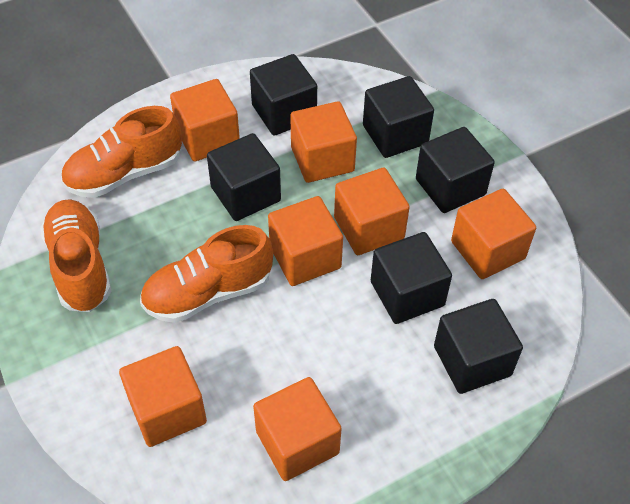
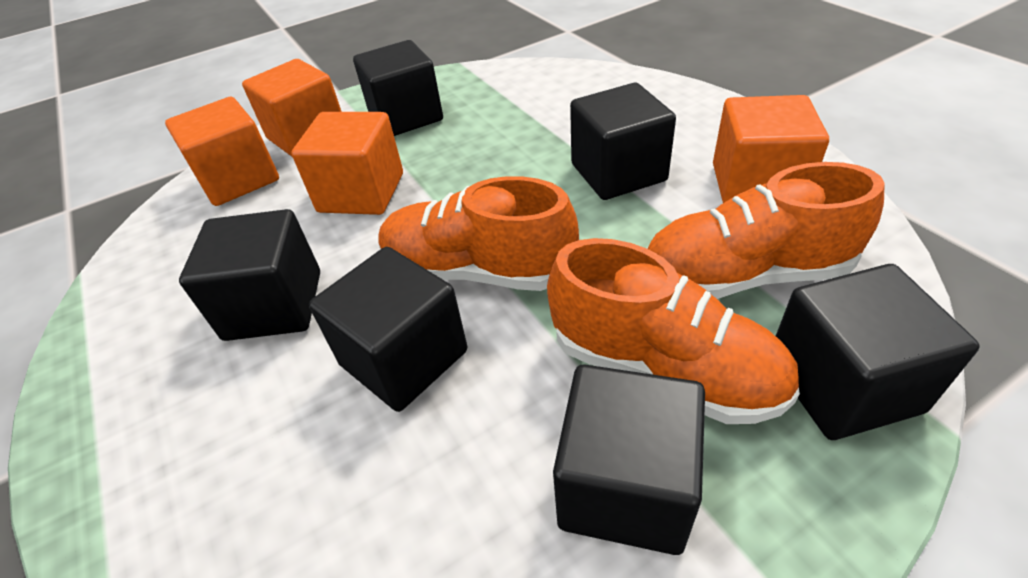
orange cube: 7 -> 4

